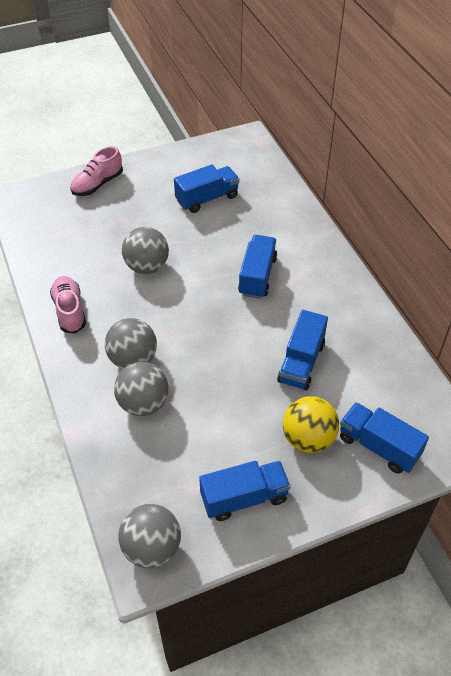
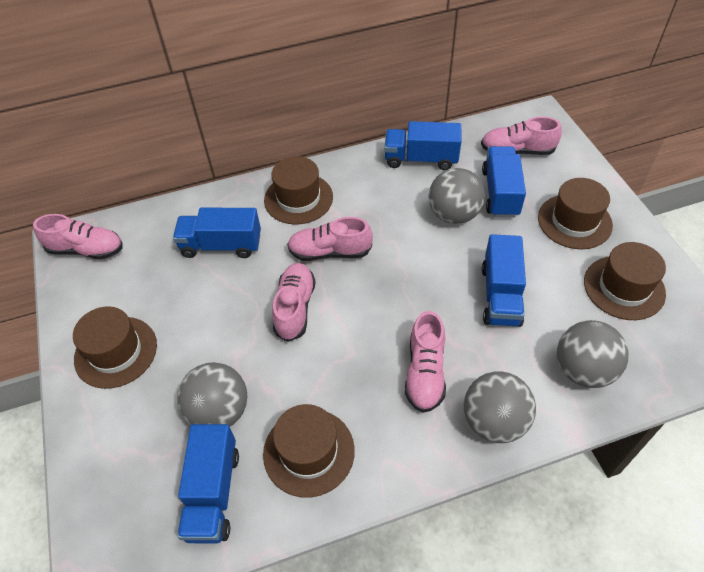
brown hat: 0 -> 5
pink shoe: 2 -> 5
yellow ball: 1 -> 0

